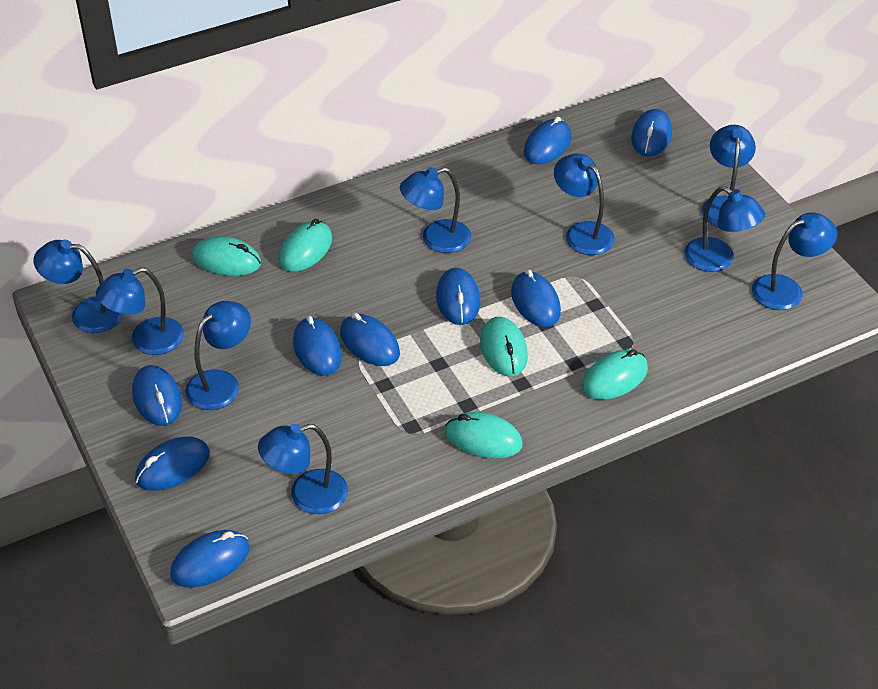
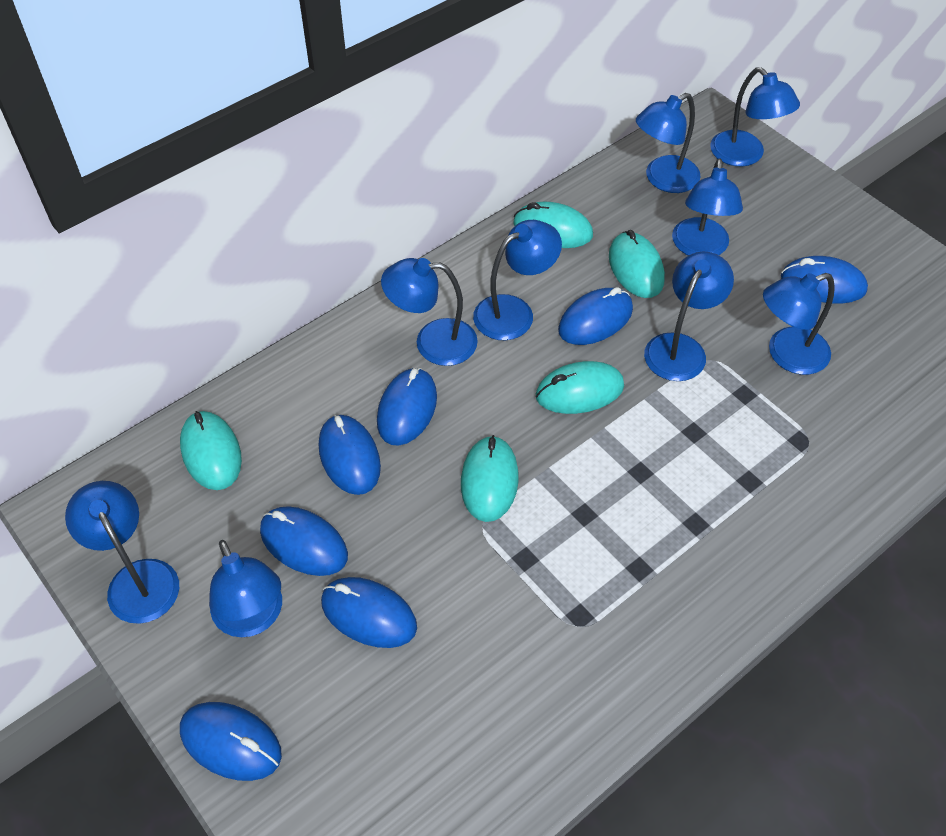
blue mouse: 9 -> 7

